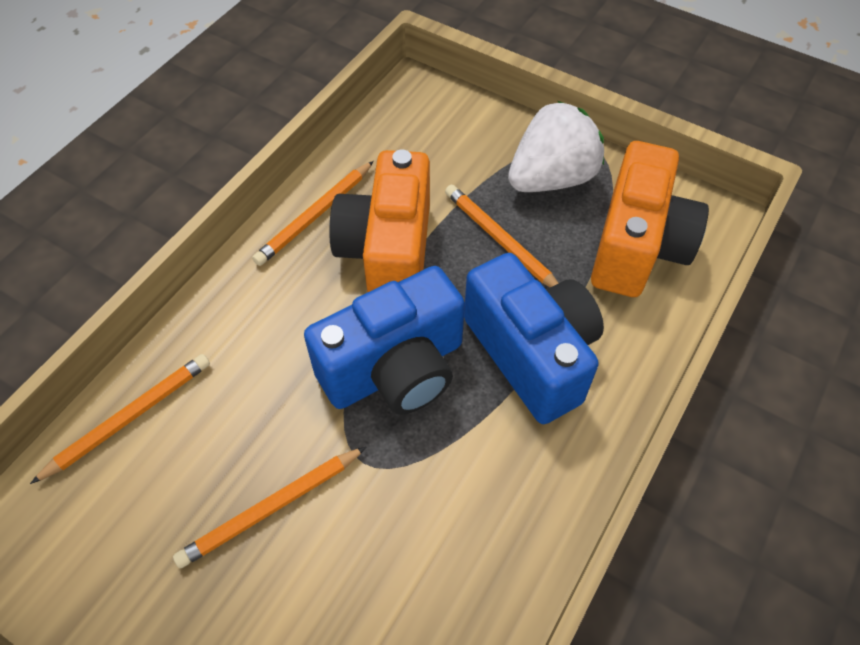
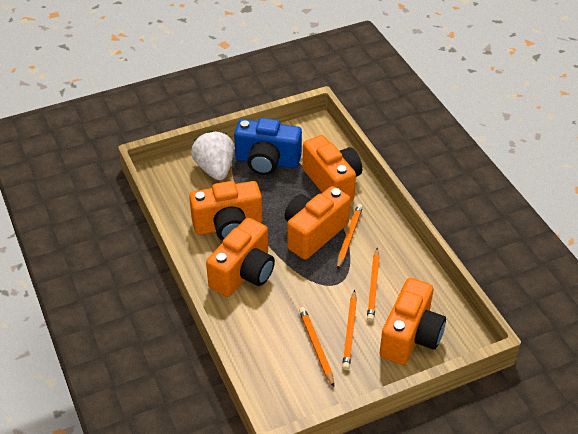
blue camera: 2 -> 1
orange camera: 2 -> 5

